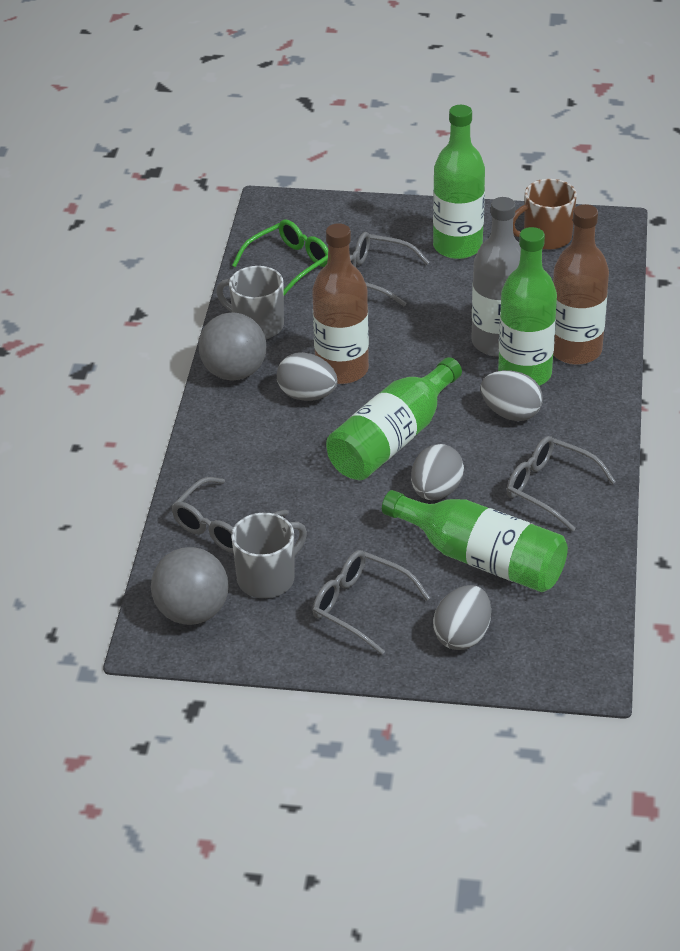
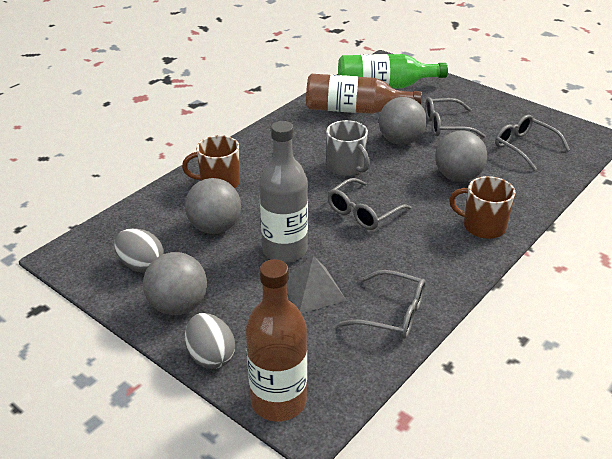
brown mug: 1 -> 2
green bottle: 4 -> 1
green glasses: 1 -> 0
grey ball: 2 -> 4
grey egg: 4 -> 2
grey mug: 2 -> 1
grey pyramid: 0 -> 1

